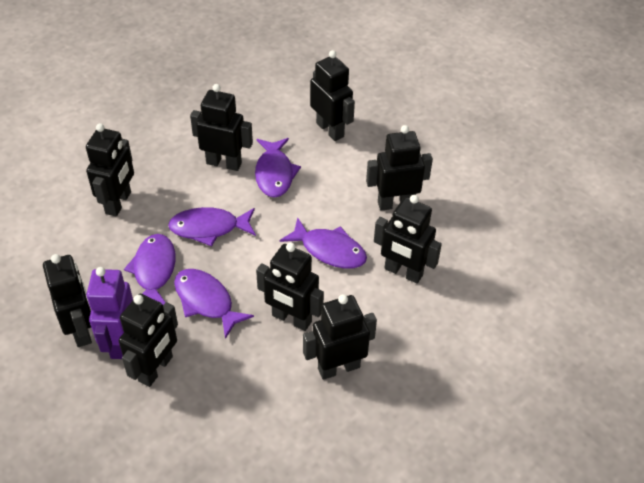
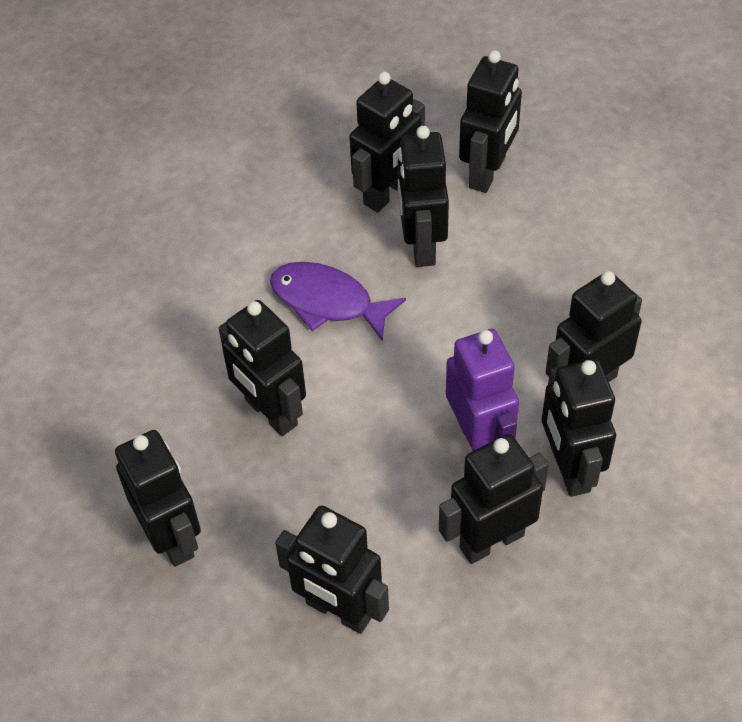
purple fish: 5 -> 1

